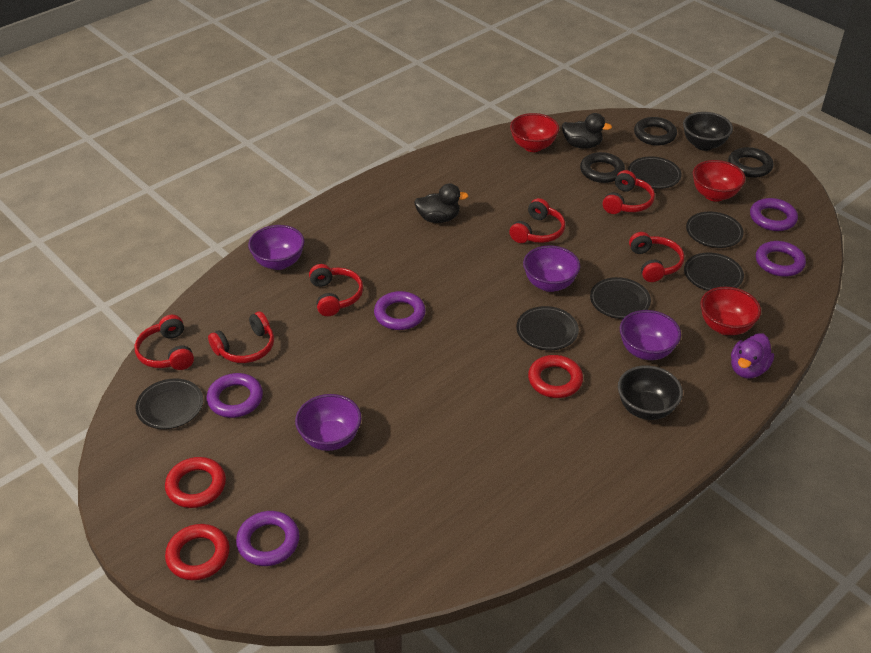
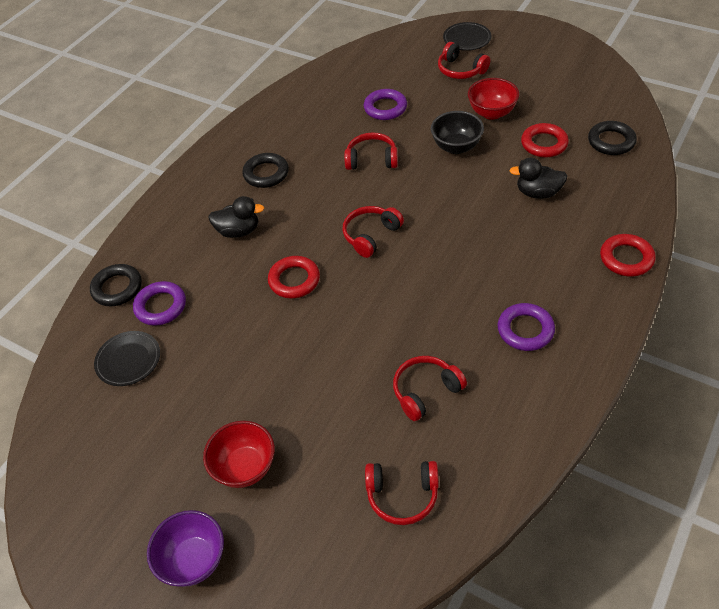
black bowl: 2 -> 1
black plate: 6 -> 2
purple bowl: 4 -> 1
purple duck: 1 -> 0
purple ring: 5 -> 3
red bowl: 3 -> 2
red headphones: 6 -> 5

